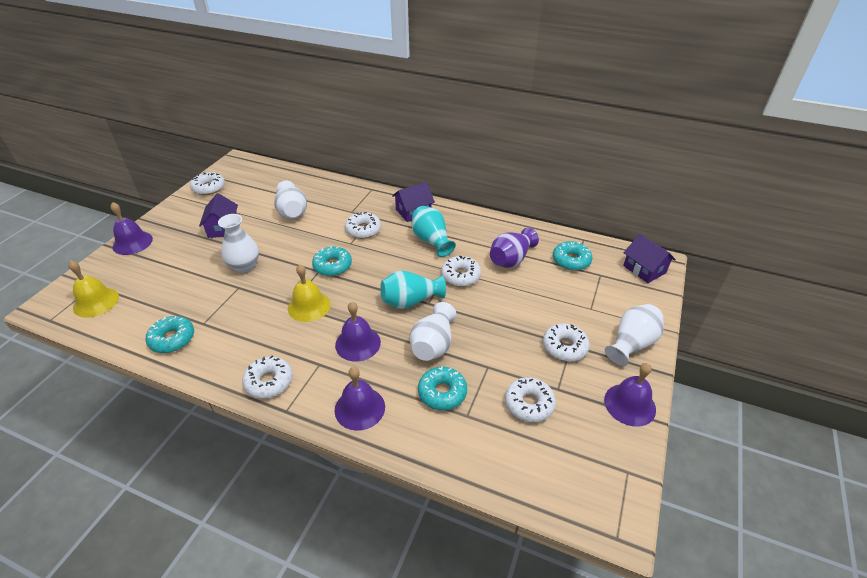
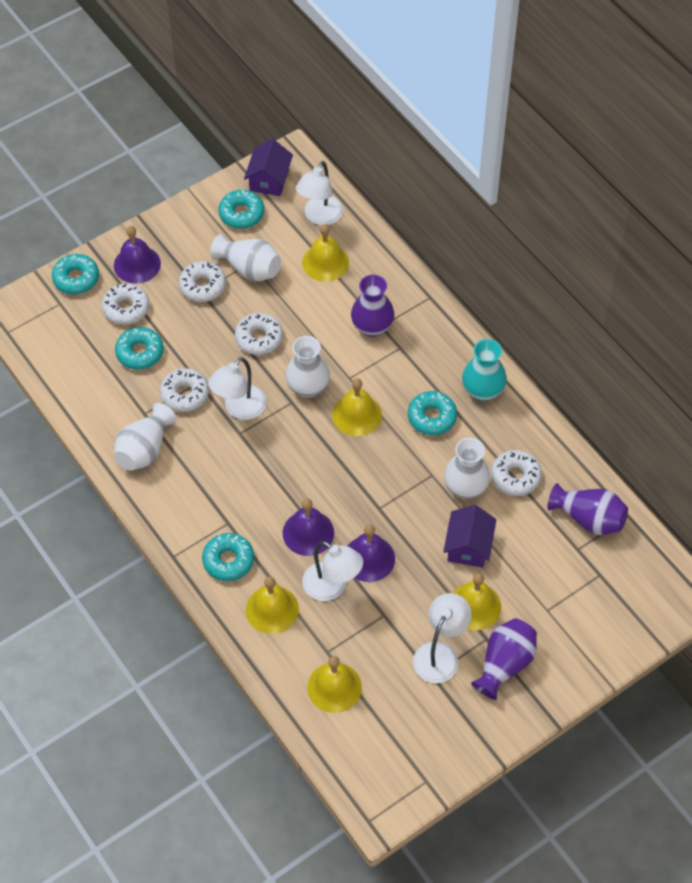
purple bell: 4 -> 3
purple house: 3 -> 2
purple vase: 1 -> 3
turquoise donut: 4 -> 5
turquoise vase: 2 -> 1
white donut: 6 -> 5
white lamp: 0 -> 4
yellow bell: 2 -> 5

